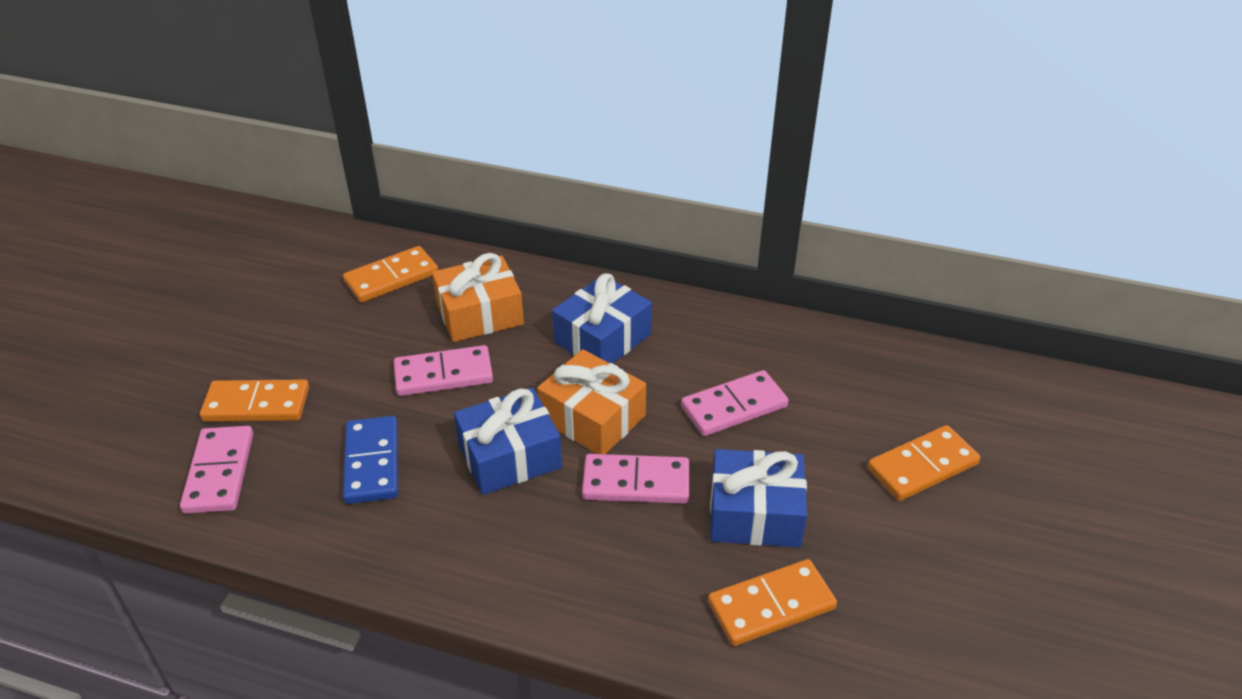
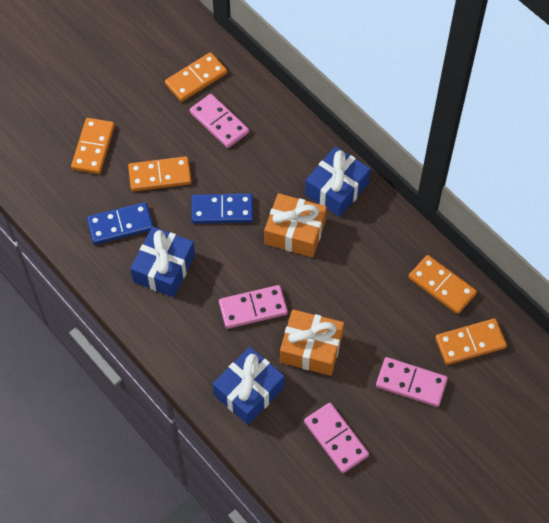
blue domino: 1 -> 2
orange domino: 4 -> 5

